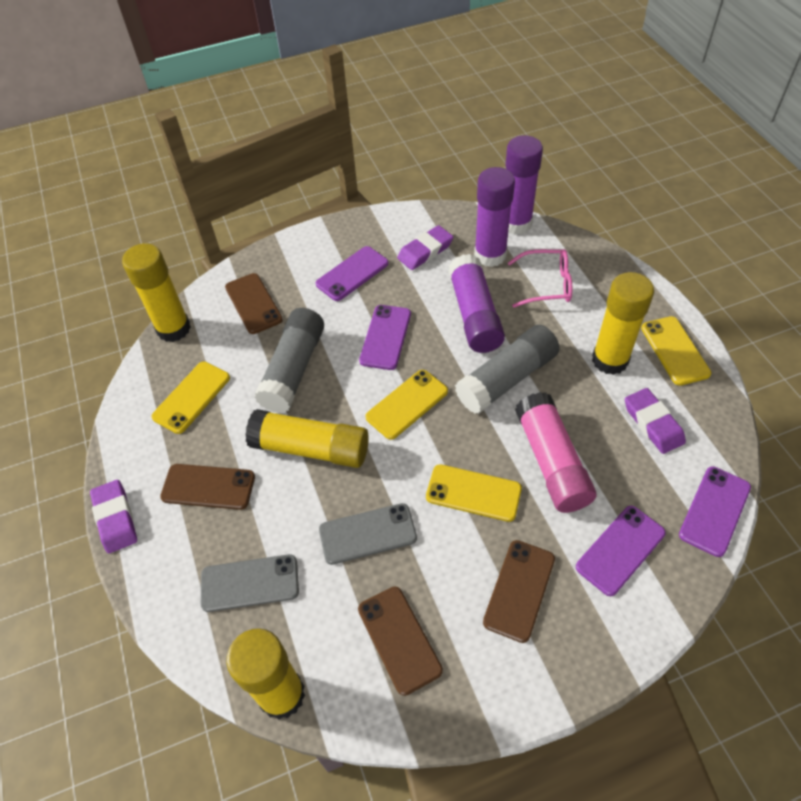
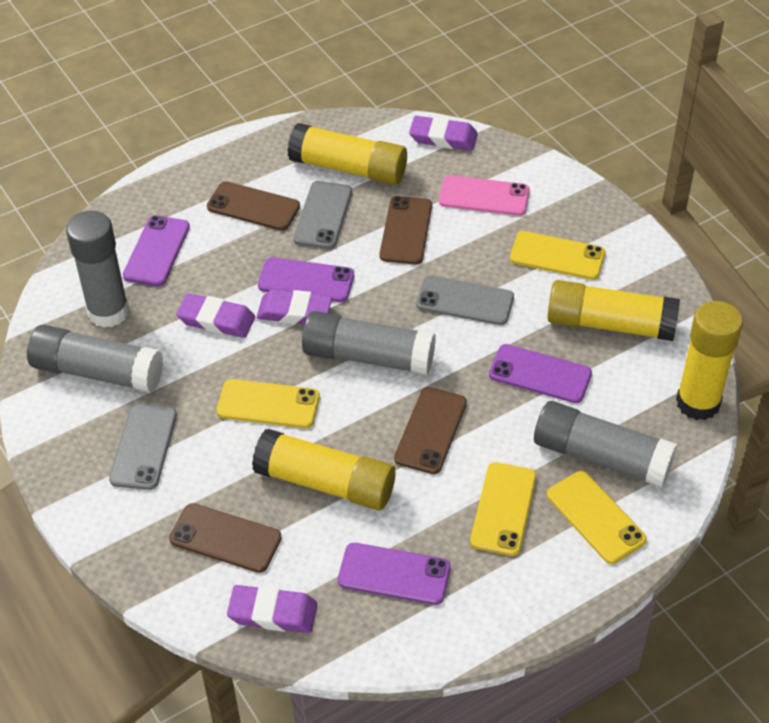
grey glue stick: 2 -> 4
grey phone: 2 -> 3
pink glasses: 1 -> 0
pink glue stick: 1 -> 0
pink phone: 0 -> 1
purple eraser: 3 -> 4
purple glue stick: 3 -> 0

